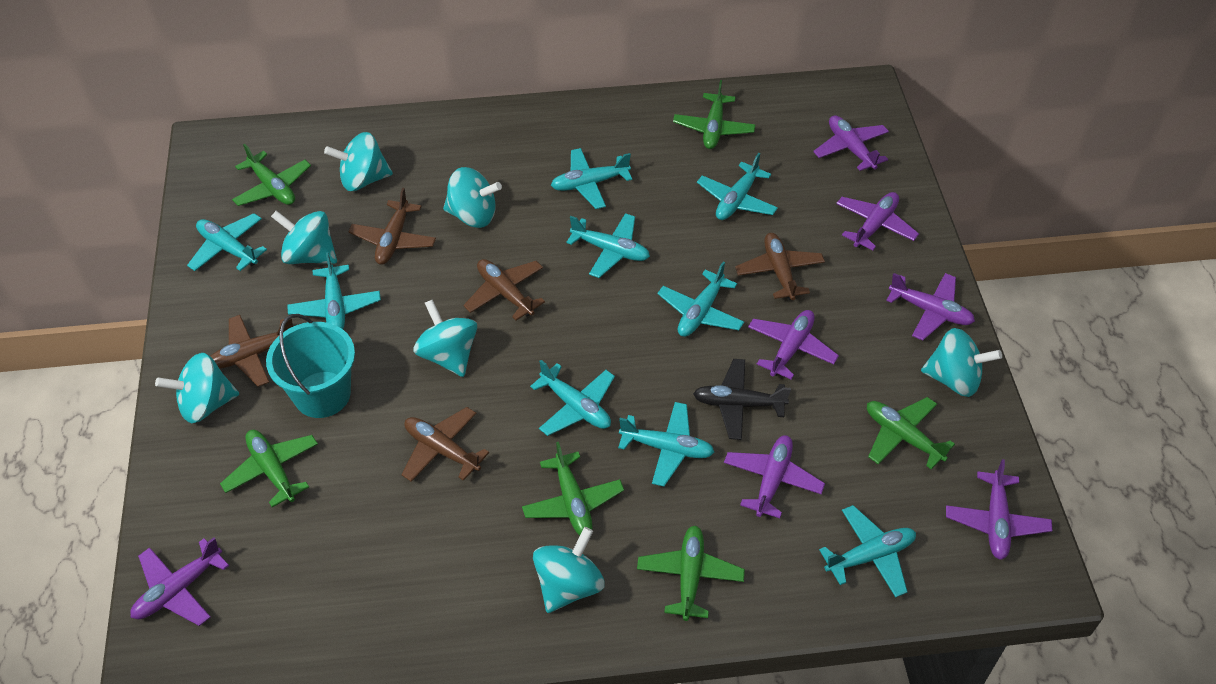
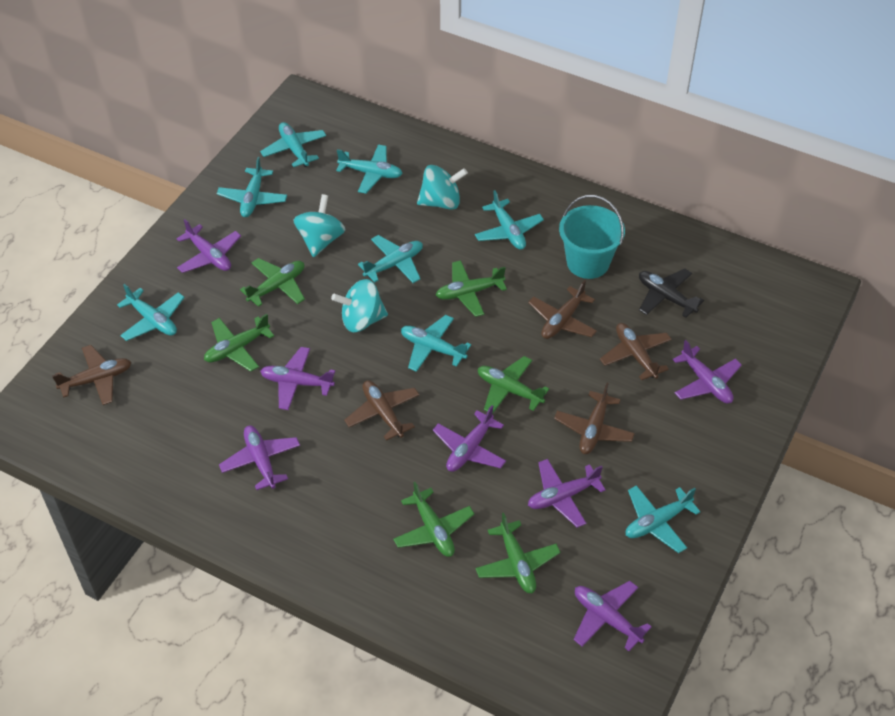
turquoise plane: 9 -> 8
turquoise spinning top: 7 -> 3

